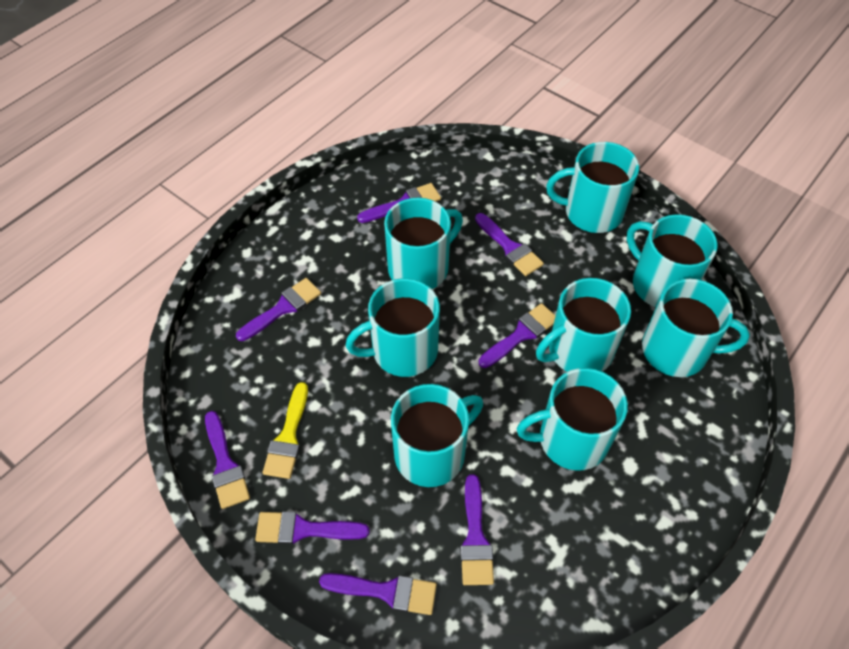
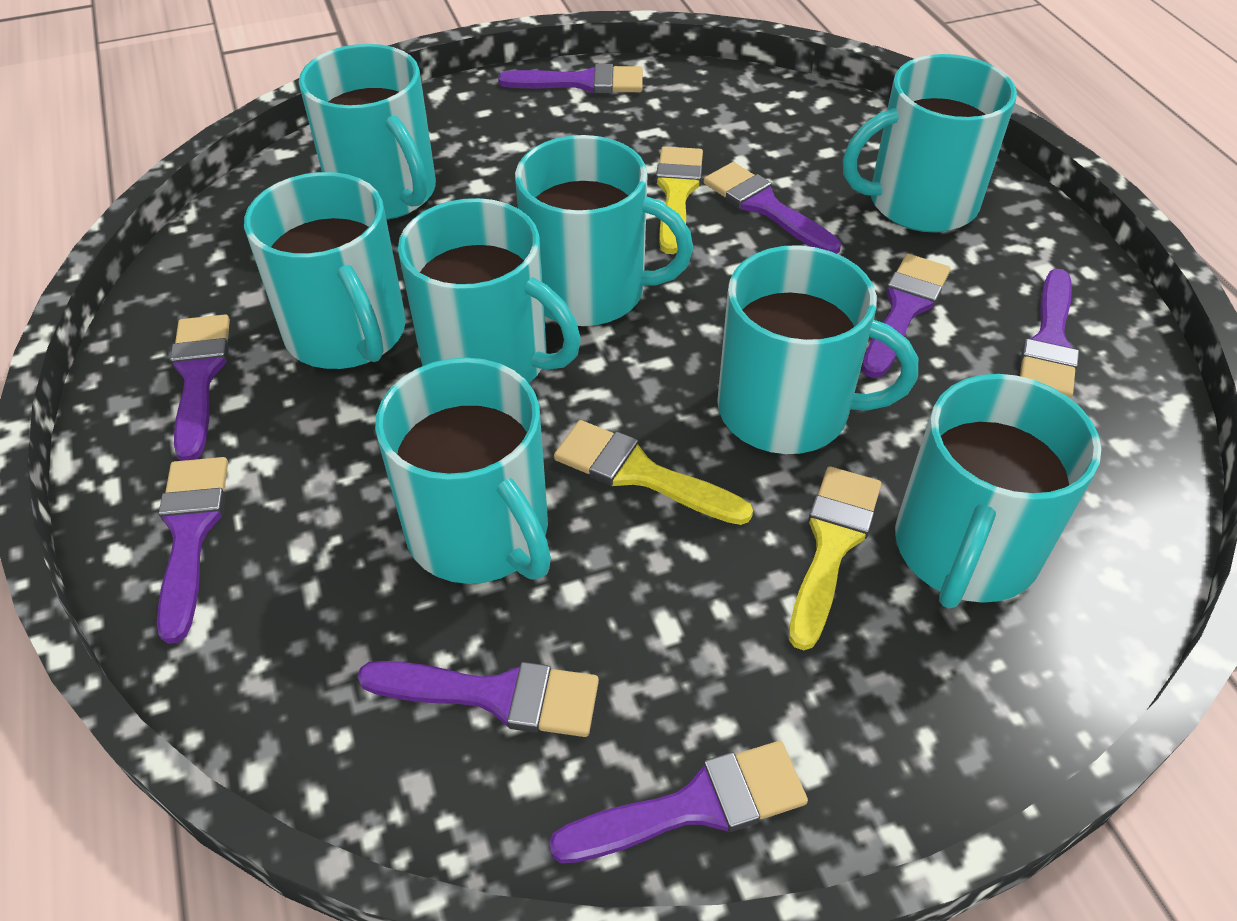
yellow brush: 1 -> 3

